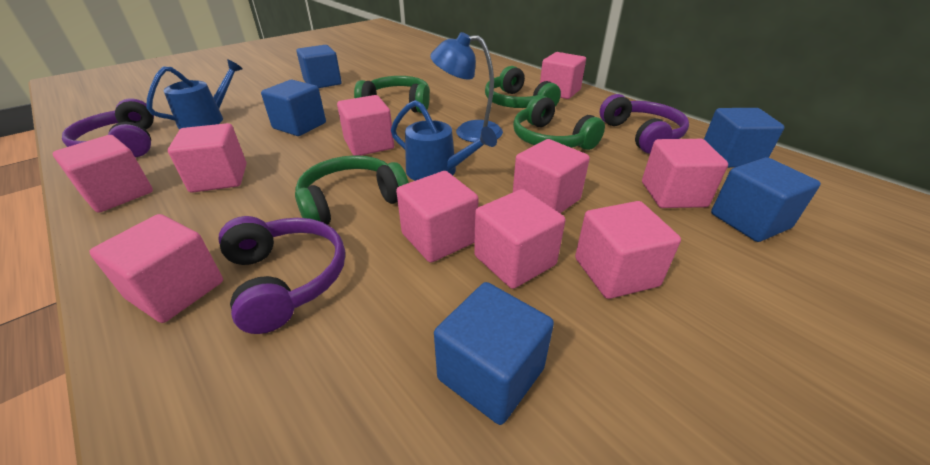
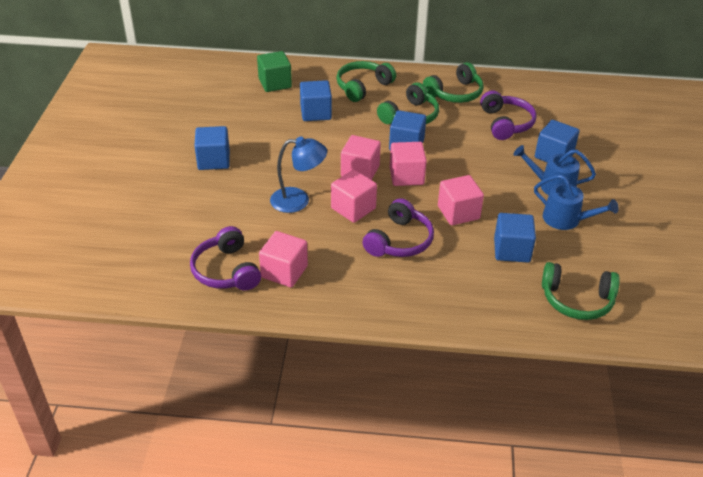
green cube: 0 -> 1
pink cube: 10 -> 5

